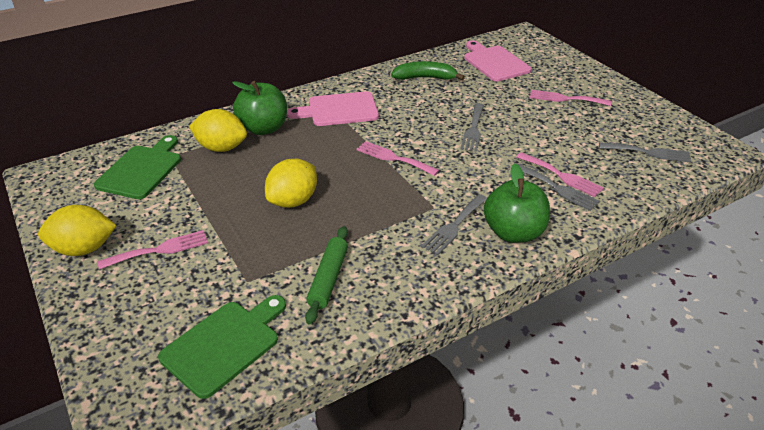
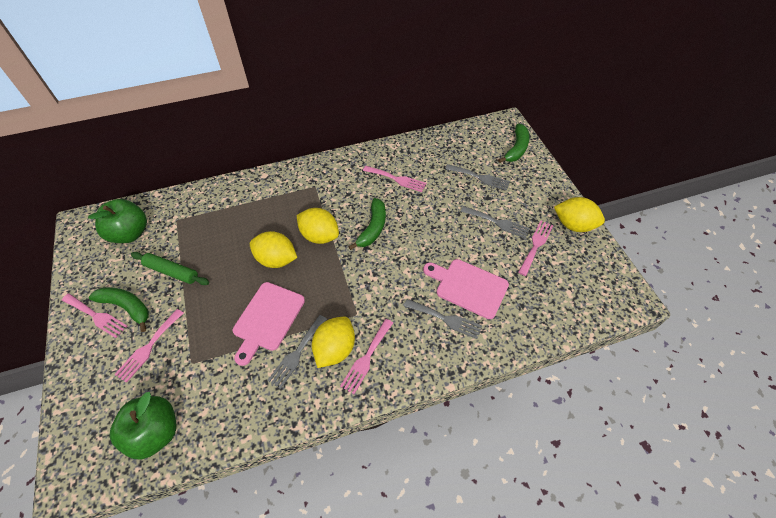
green banana: 1 -> 3
green cutting board: 2 -> 0
pink fork: 4 -> 5
yellow lemon: 3 -> 4

